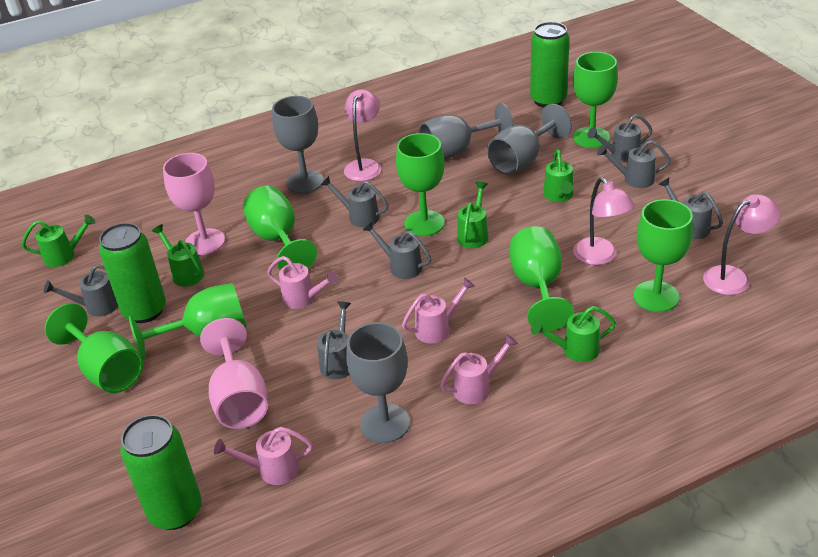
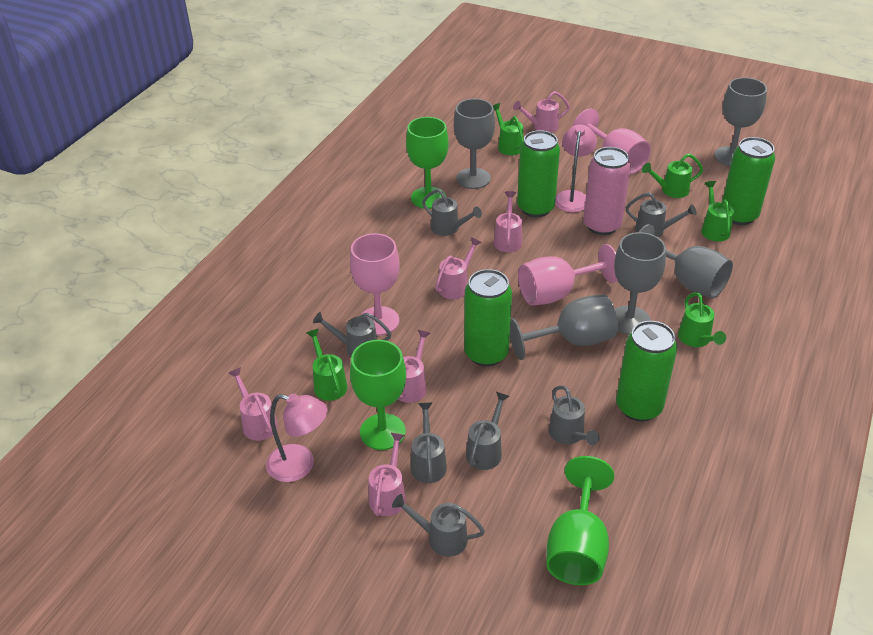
green can: 3 -> 4
green goblet: 7 -> 3
grey goblet: 4 -> 5
pink can: 0 -> 1
pink goblet: 2 -> 3
pink lamp: 3 -> 2
pink watering can: 4 -> 6

